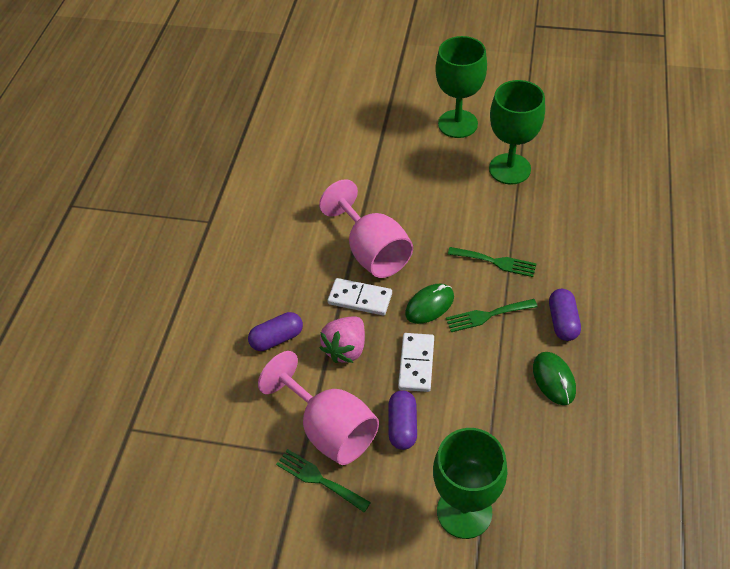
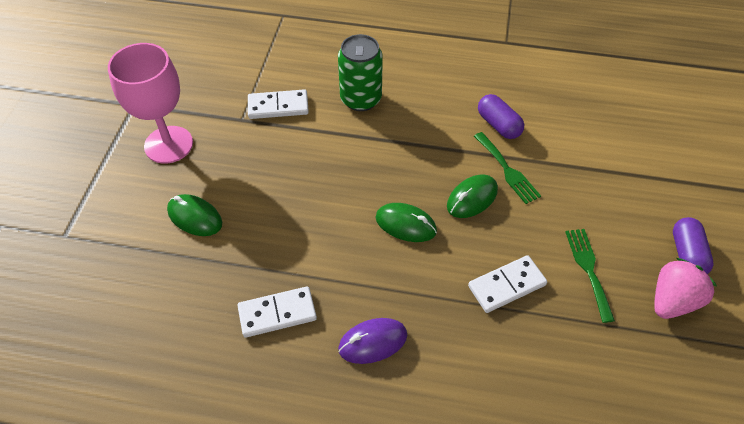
green can: 0 -> 1
green fork: 3 -> 2
green goblet: 3 -> 0
green mouse: 2 -> 3
pink goblet: 2 -> 1
purple capsule: 3 -> 2
purple mouse: 0 -> 1
white domino: 2 -> 3

